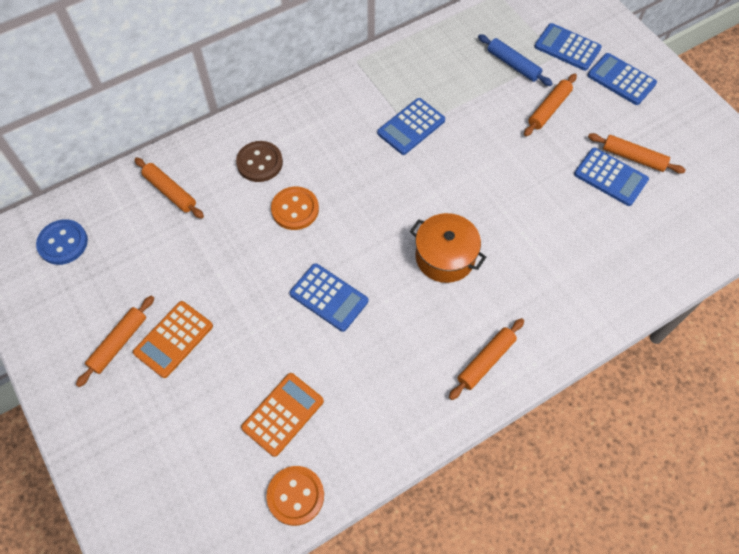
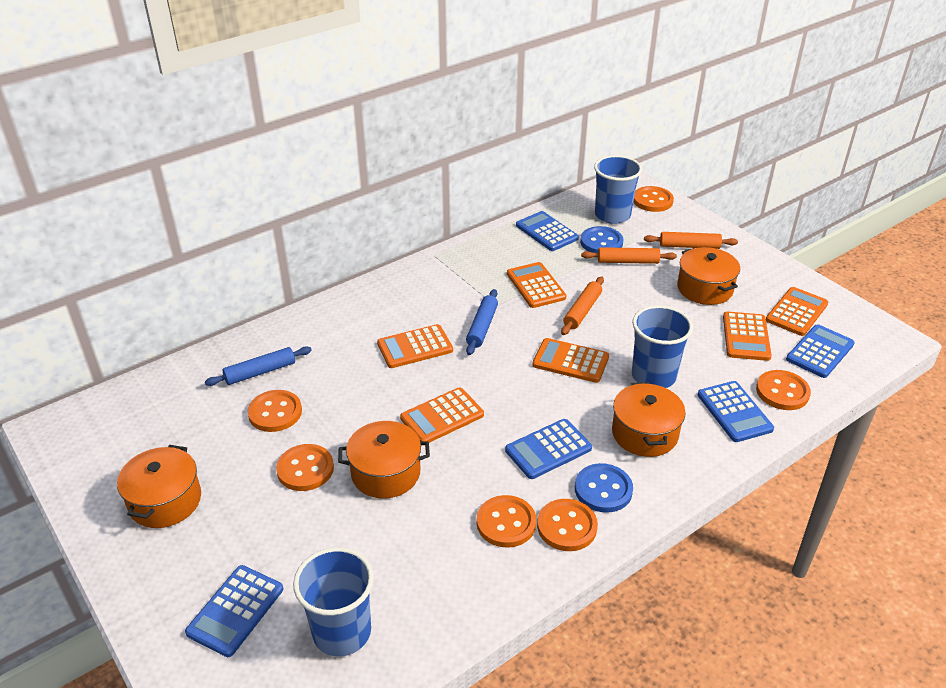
blue button: 1 -> 2
blue cup: 0 -> 3
blue rolling pin: 1 -> 2
brown button: 1 -> 0
orange button: 2 -> 6
orange calculator: 2 -> 6
orange pot: 1 -> 4
orange rolling pin: 5 -> 3

